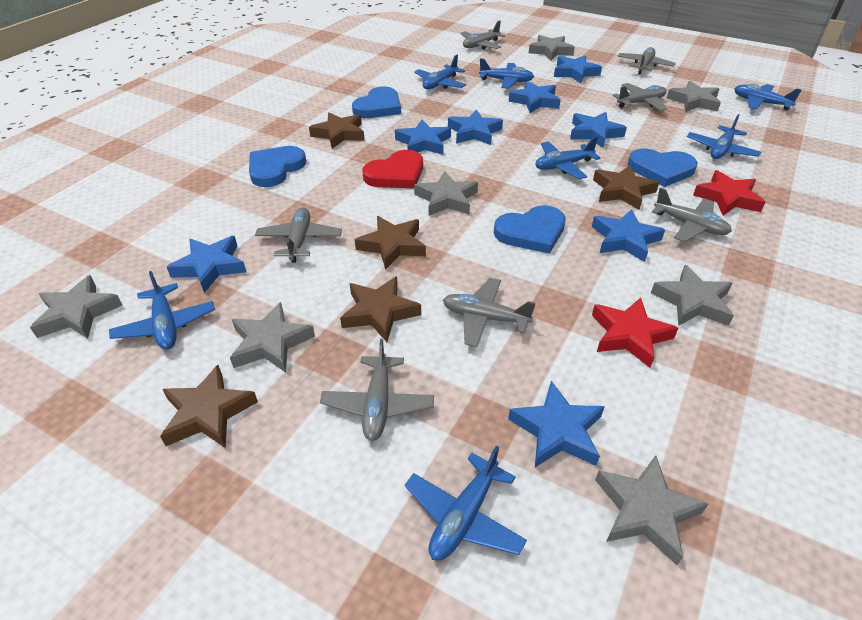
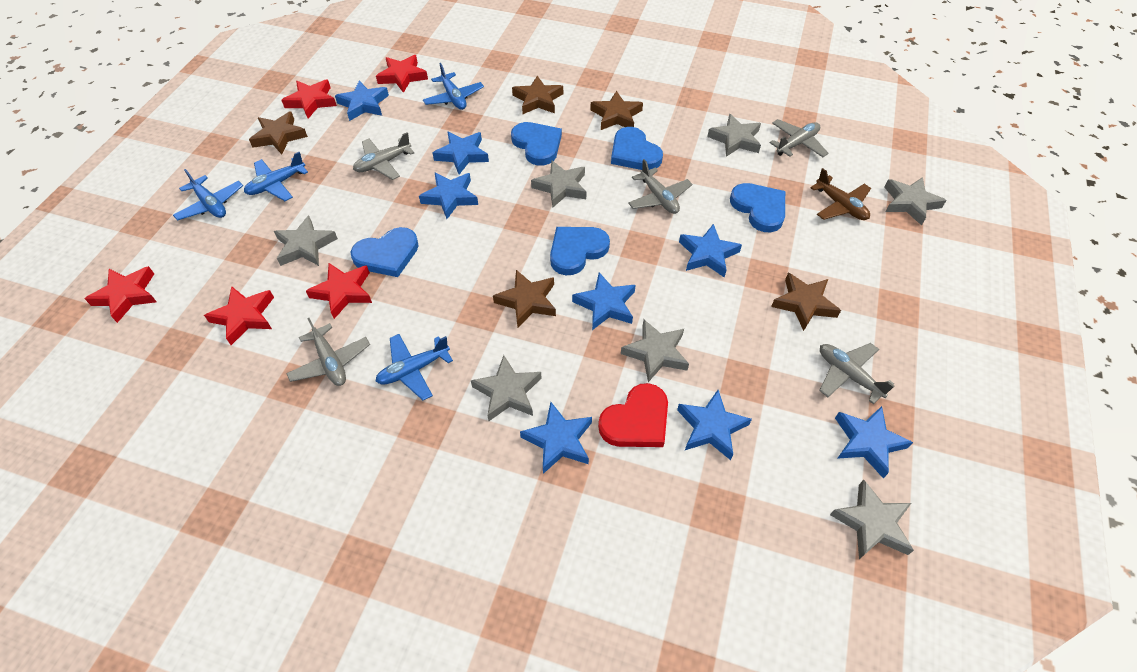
blue heart: 4 -> 5
blue plane: 7 -> 4
brown plane: 0 -> 1
grey plane: 7 -> 5
red star: 2 -> 5

